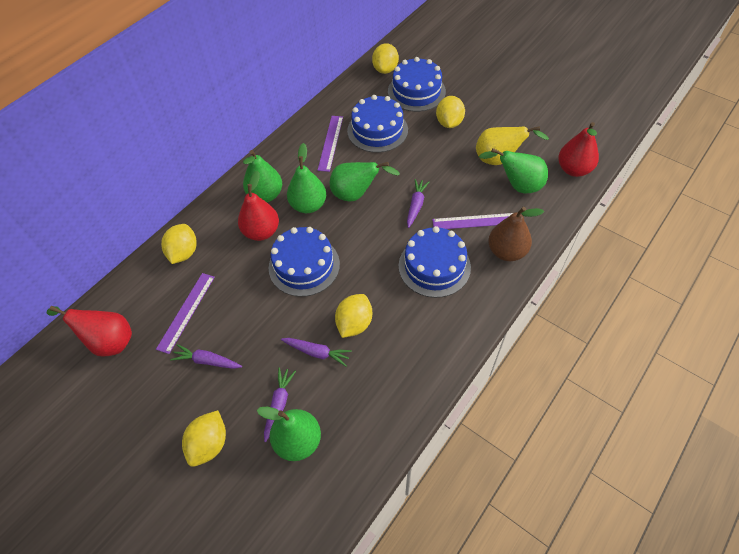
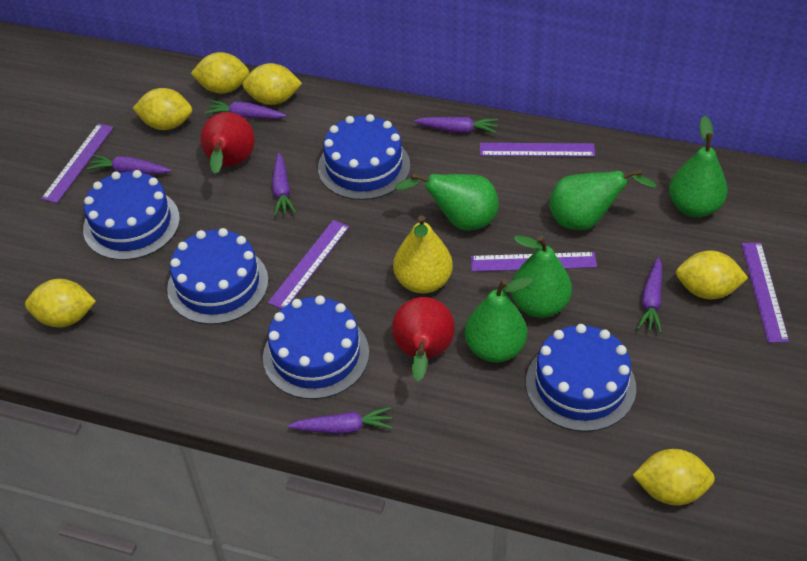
blue cake: 4 -> 5
brown pear: 1 -> 0
purple carrot: 4 -> 6
purple ruler: 3 -> 5
red pear: 3 -> 2
yellow lemon: 5 -> 6

